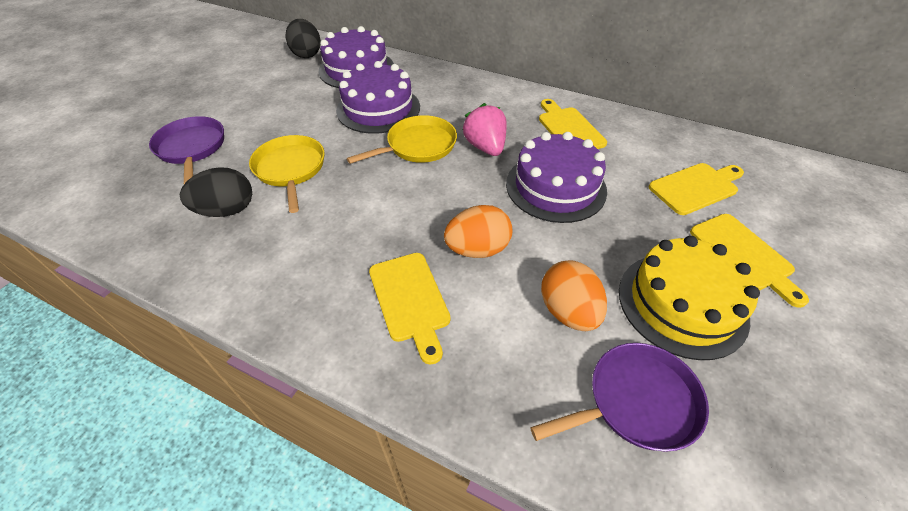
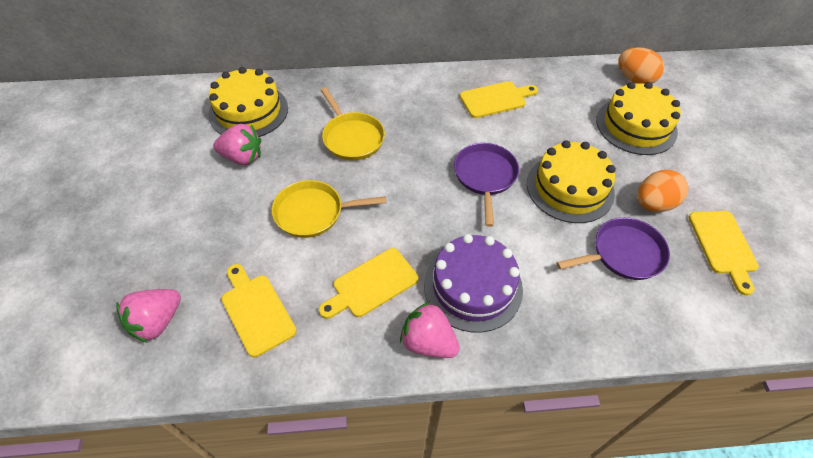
black egg: 2 -> 0
pink strawberry: 1 -> 3
purple cake: 3 -> 1
yellow cake: 1 -> 3

